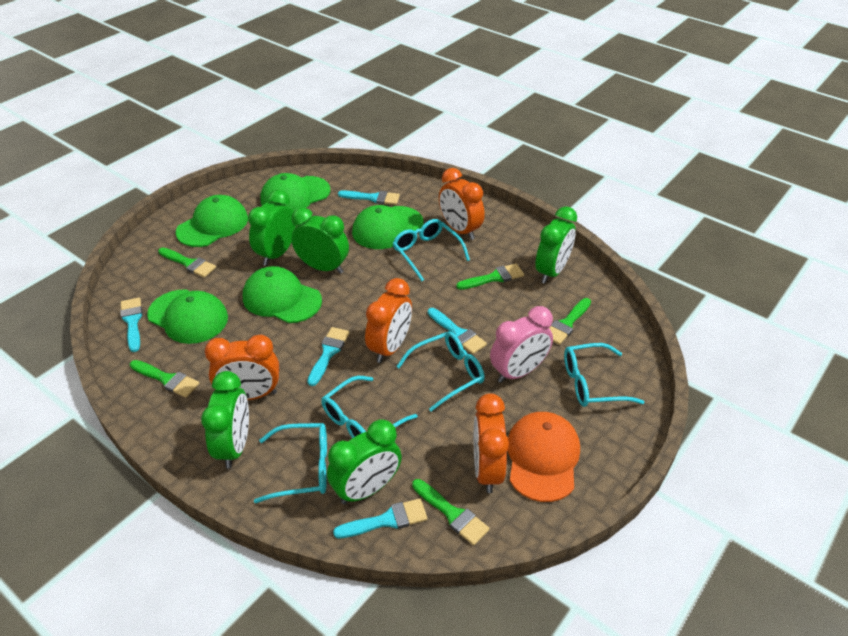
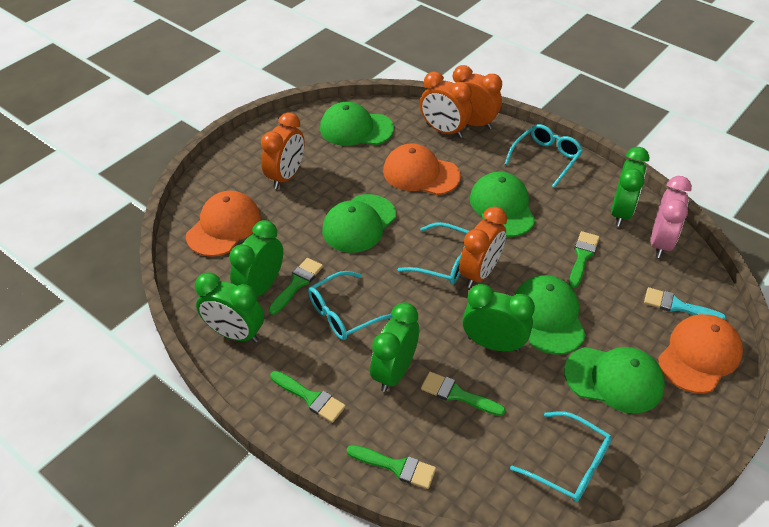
orange cap: 1 -> 3
turquoise brush: 5 -> 1
turquoise glasses: 5 -> 4

